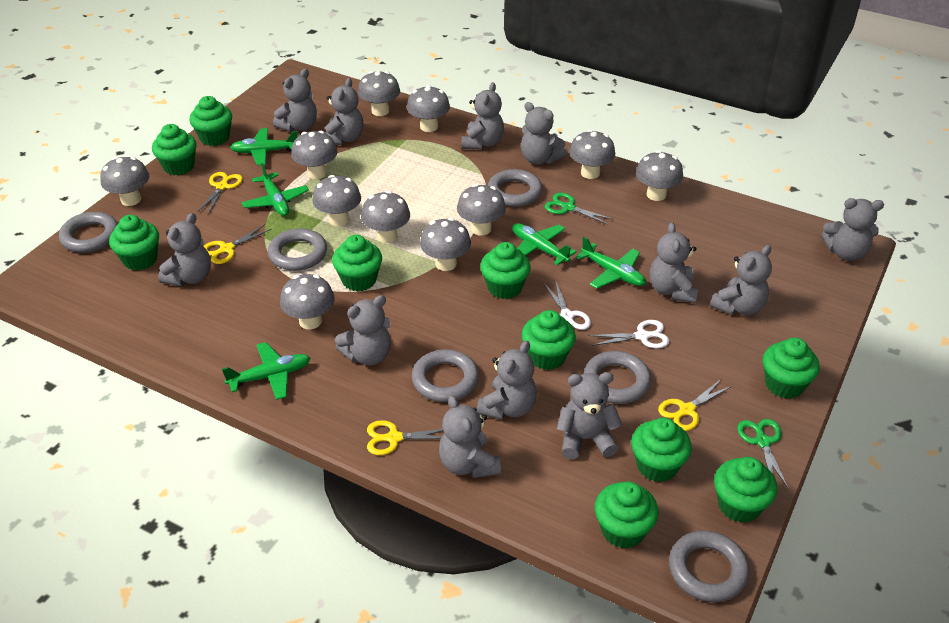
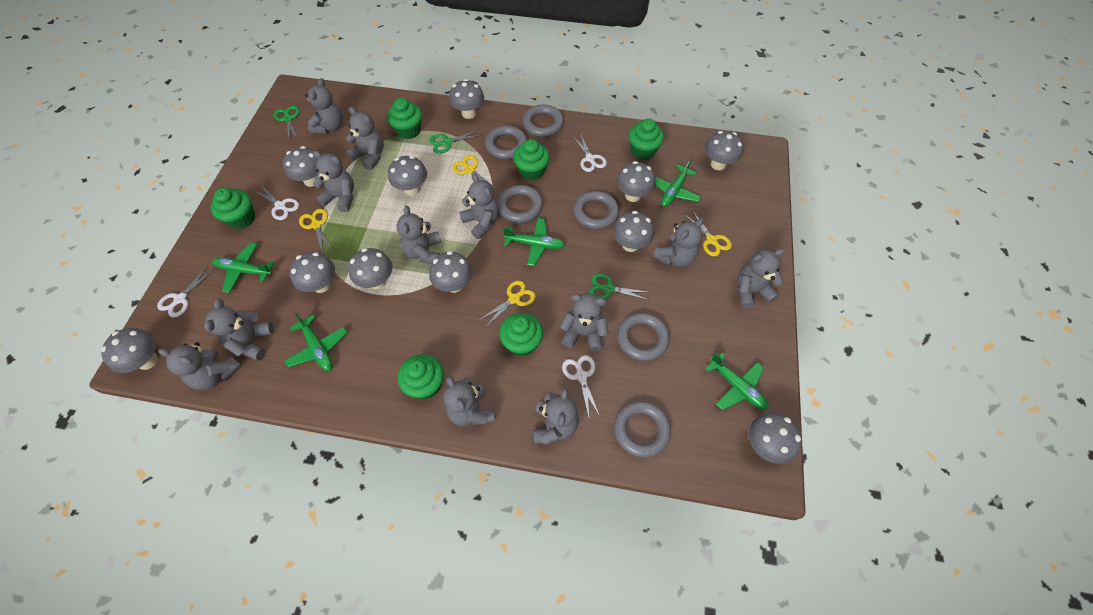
green cupcake: 10 -> 6
green scissors: 2 -> 3
white scissors: 2 -> 4

